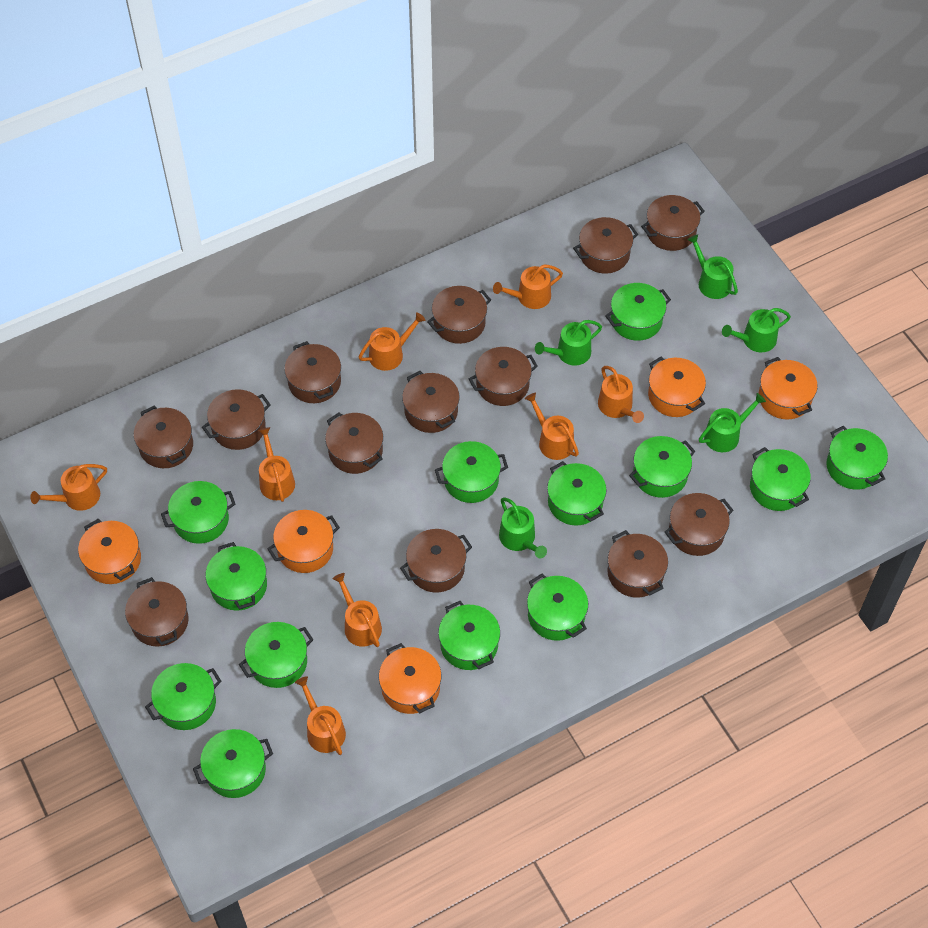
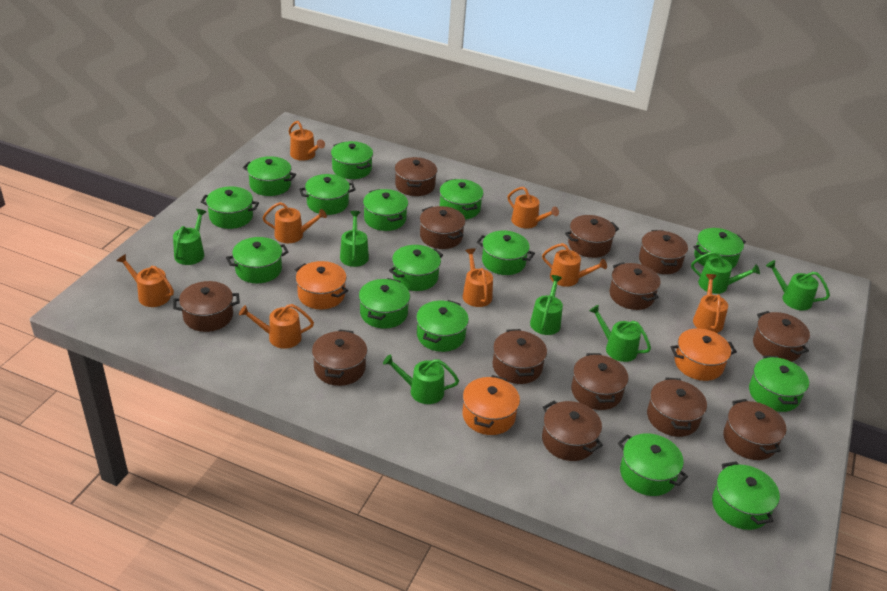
green pot: 13 -> 15
green watering can: 5 -> 7
orange pot: 5 -> 3

